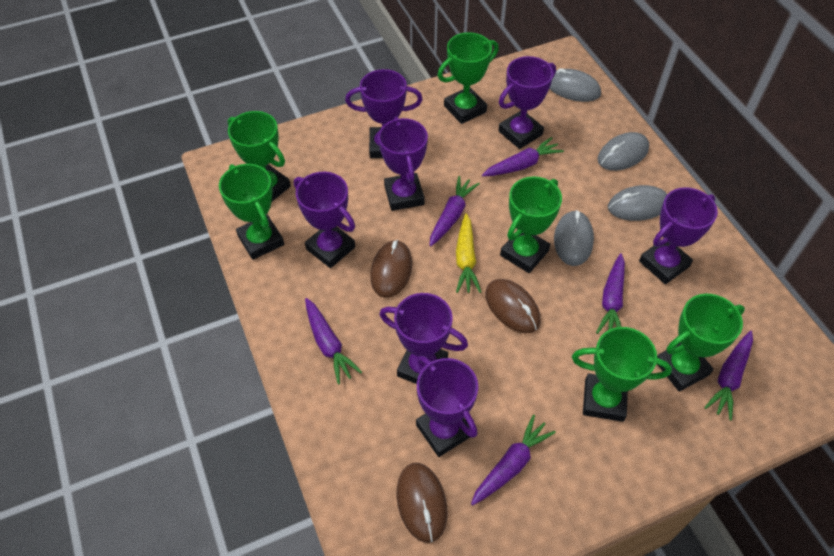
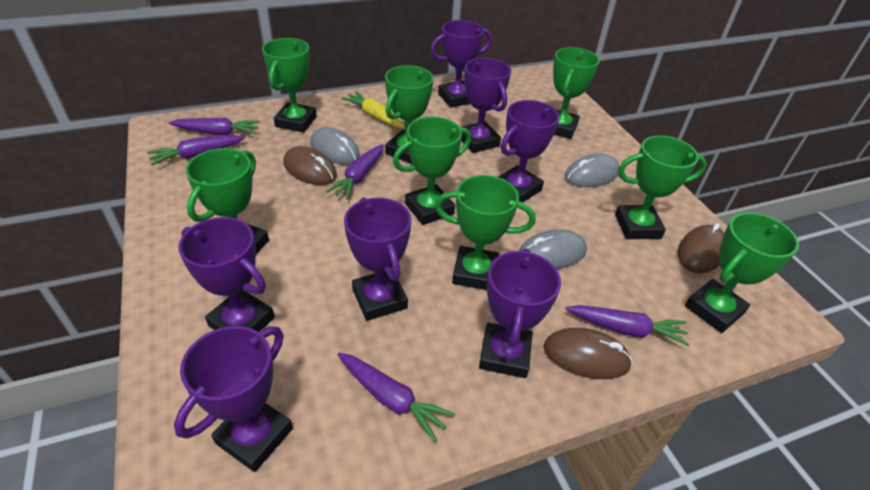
green trophy: 6 -> 8
grey mouse: 4 -> 3
purple carrot: 6 -> 5

